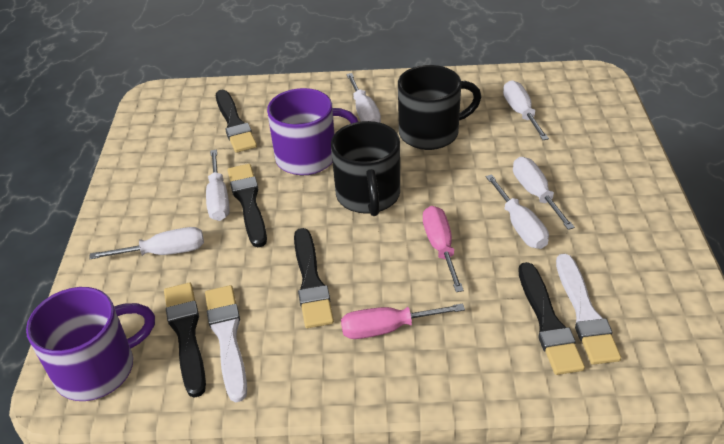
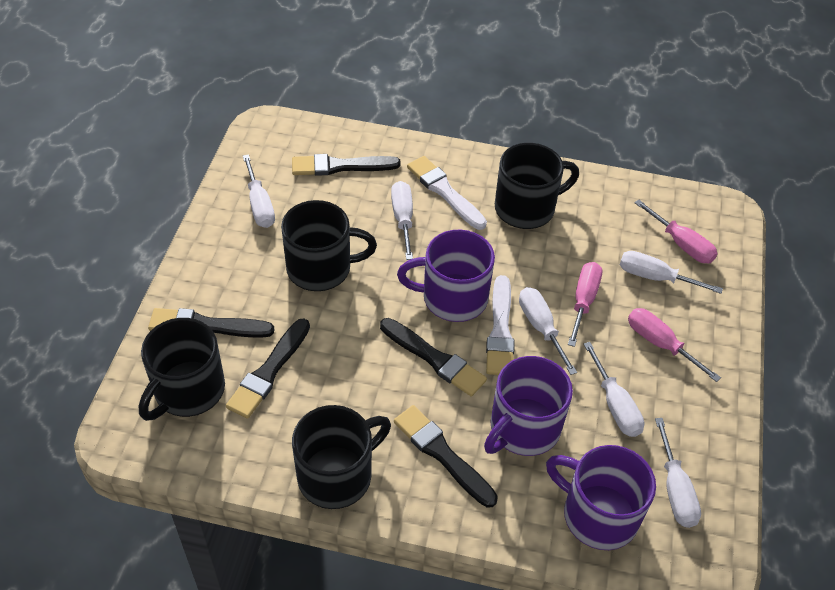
black mug: 2 -> 4
pink screwdriver: 2 -> 3
purple mug: 2 -> 3

